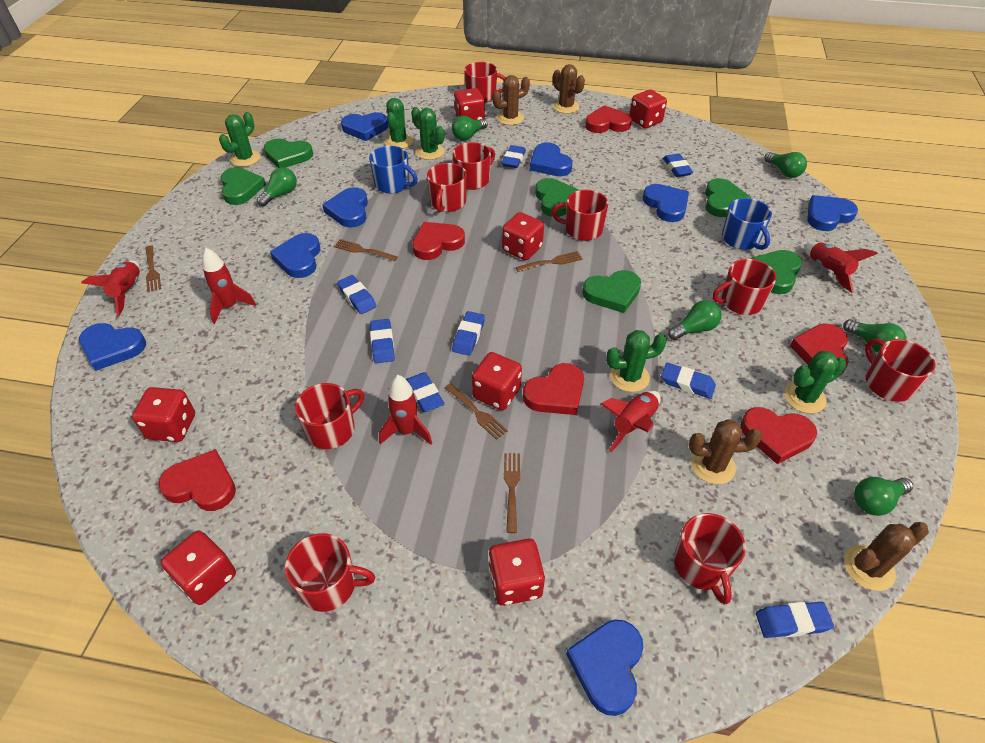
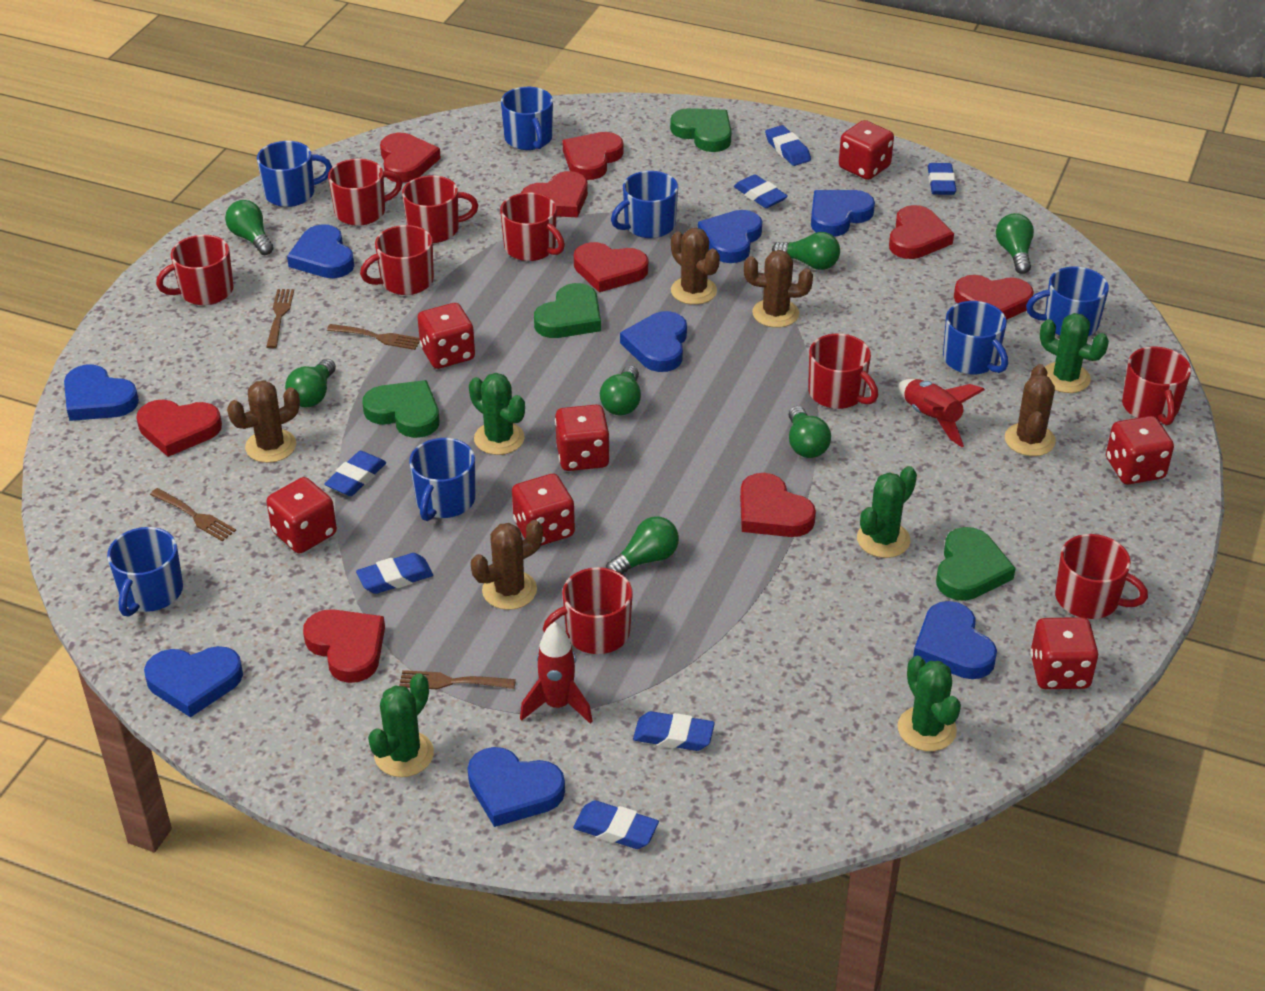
blue eraser: 8 -> 7
blue mug: 2 -> 7
brown cactus: 4 -> 5
brown fork: 5 -> 4
green heart: 6 -> 4
green light bulb: 6 -> 7
red heart: 6 -> 9
red rocket: 5 -> 2

